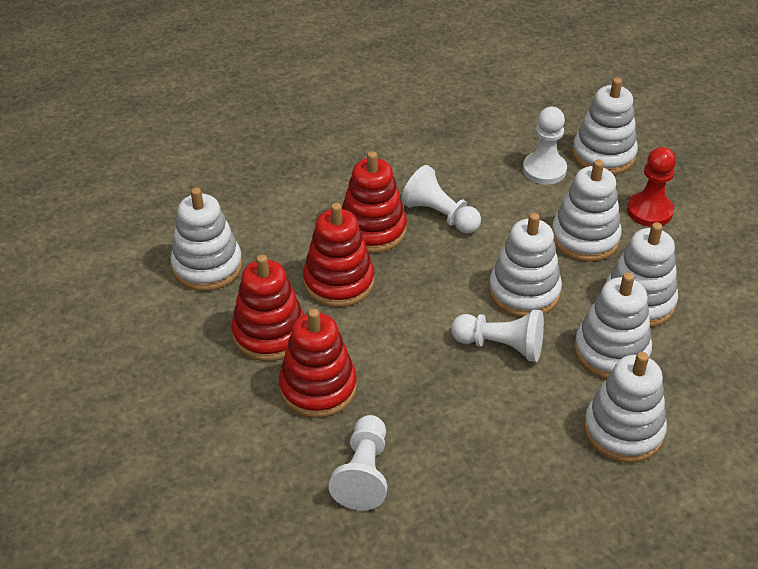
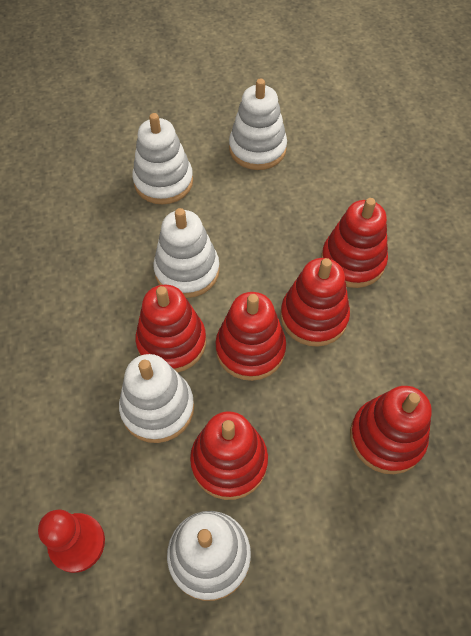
red stacking toy: 4 -> 6
white pawn: 4 -> 0
white stacking toy: 7 -> 5

